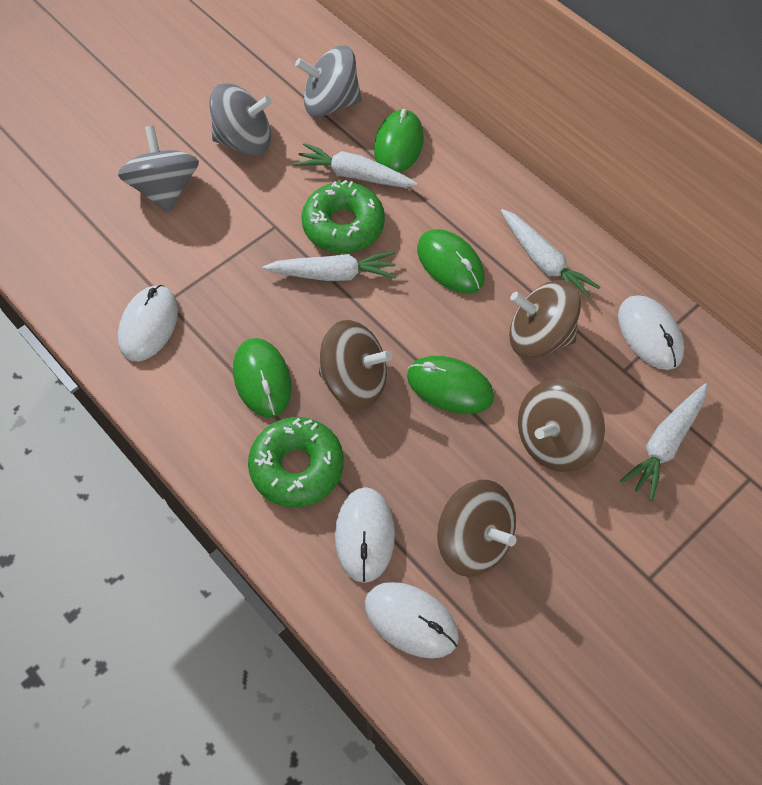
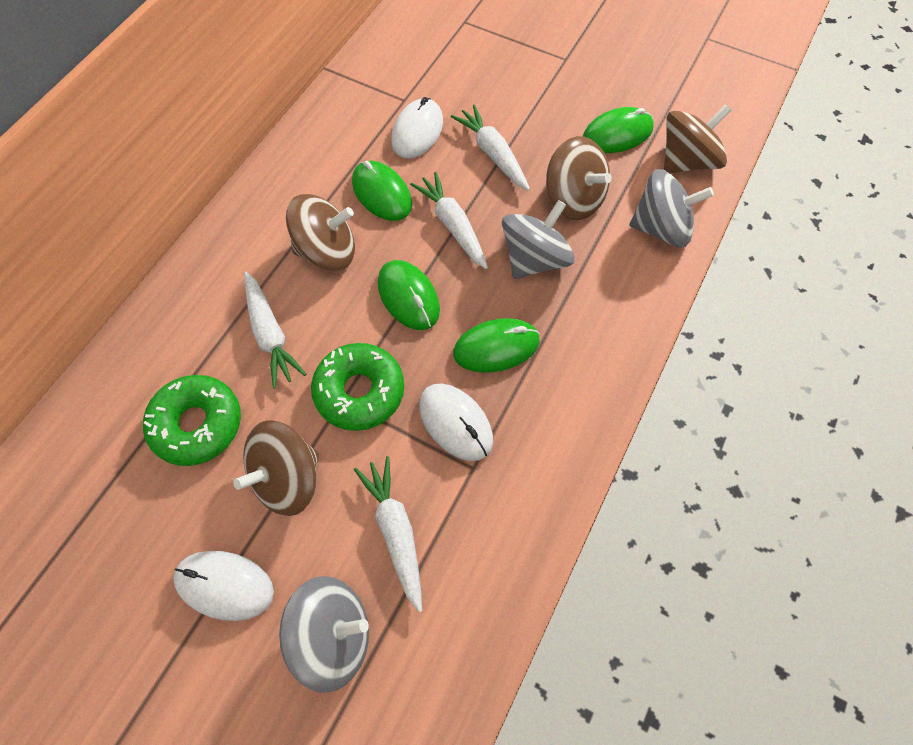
white mouse: 4 -> 3

